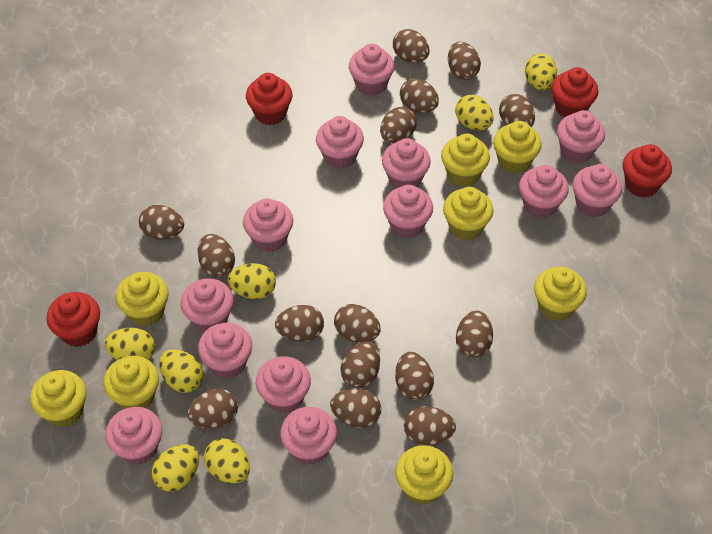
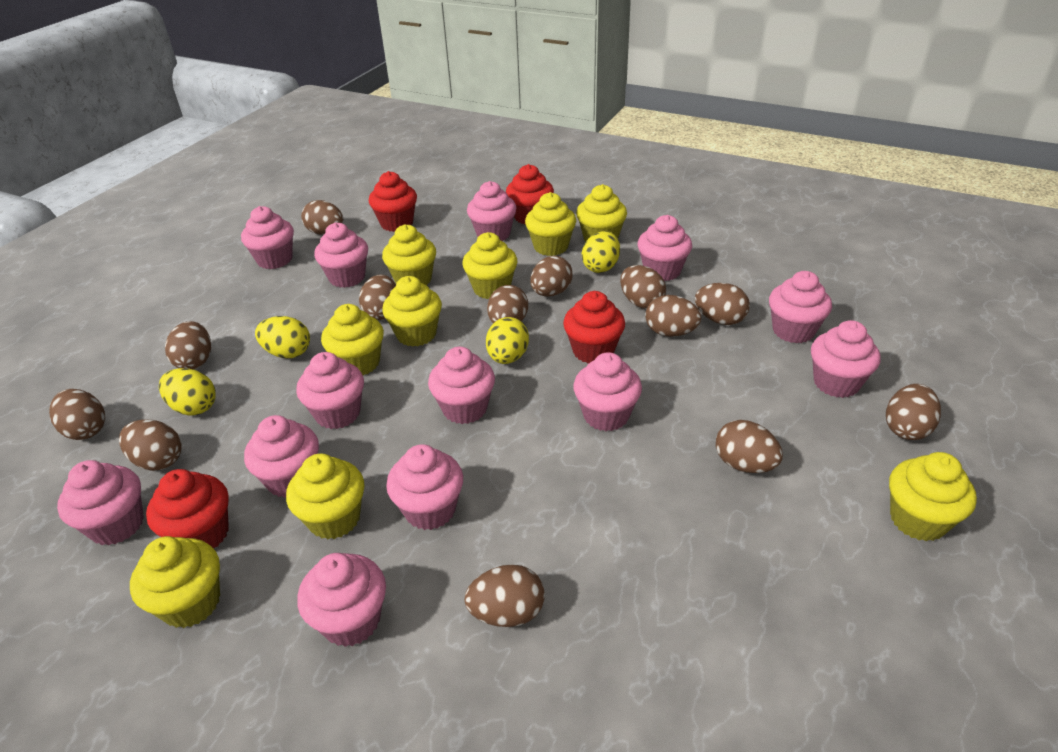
brown egg: 15 -> 13
yellow cupcake: 8 -> 9
yellow egg: 7 -> 4

